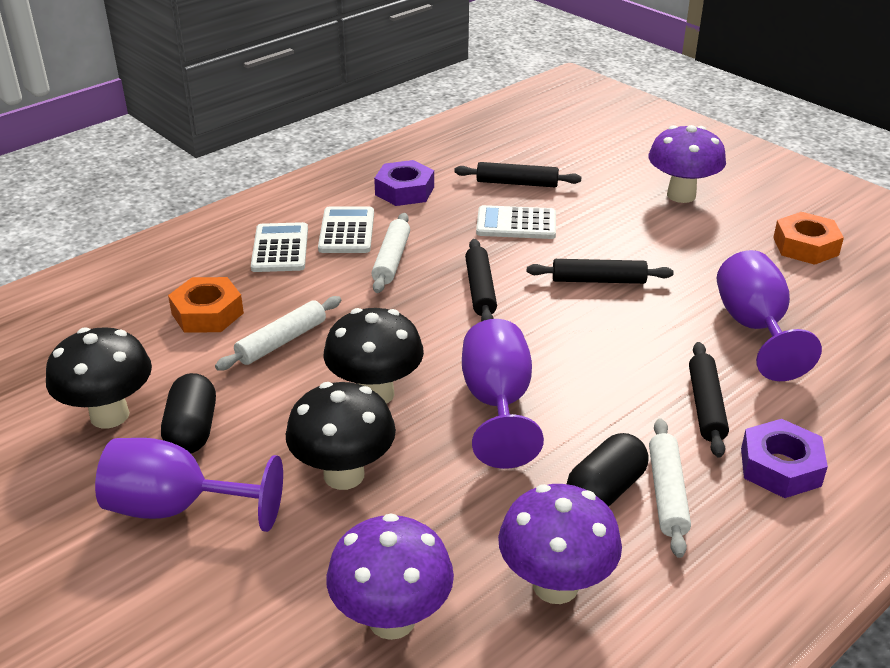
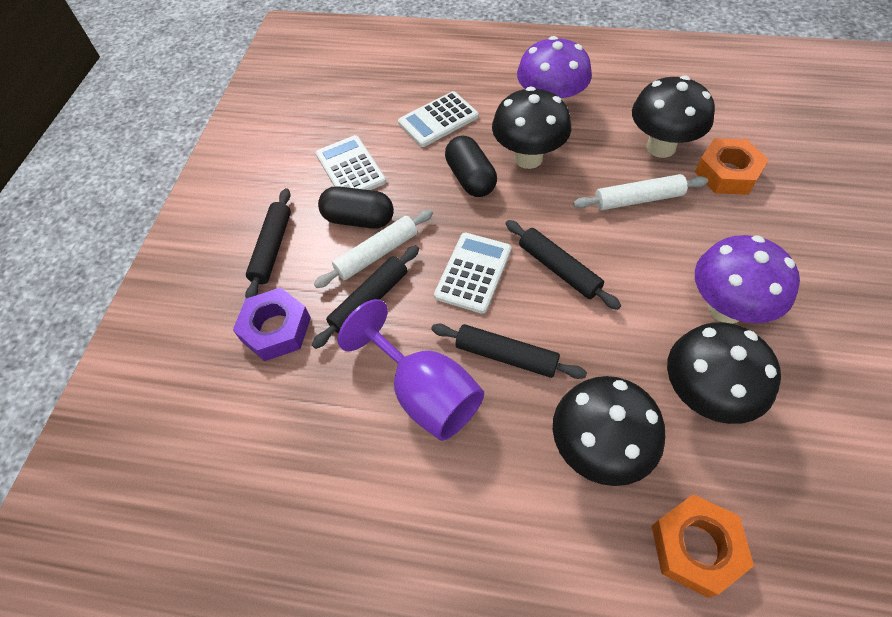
black mushroom: 3 -> 4
purple goblet: 3 -> 1
purple mushroom: 3 -> 2
purple nut: 2 -> 1
white rolling pin: 3 -> 2

